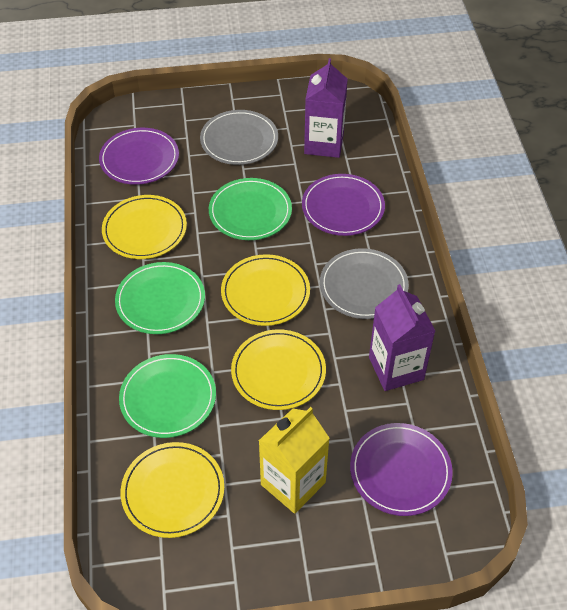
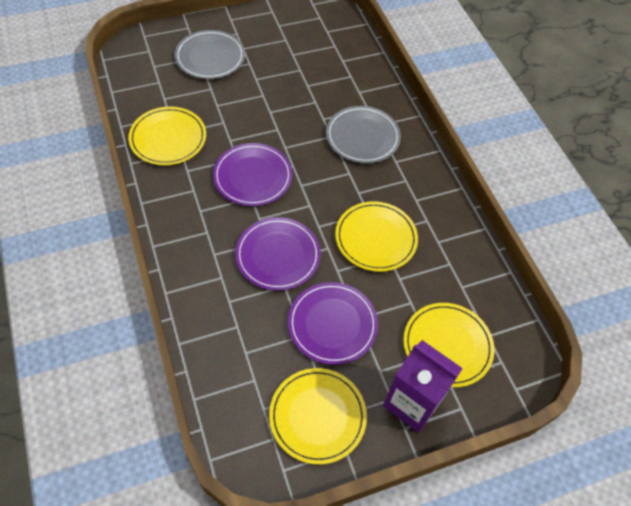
green plate: 3 -> 0
purple carton: 2 -> 1
yellow carton: 1 -> 0

